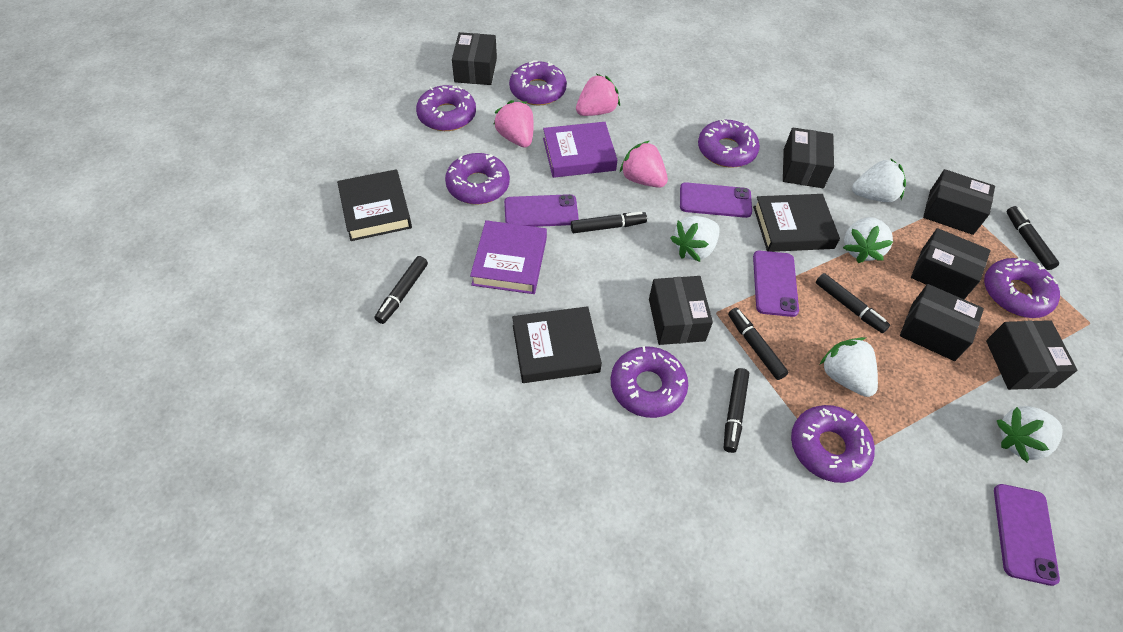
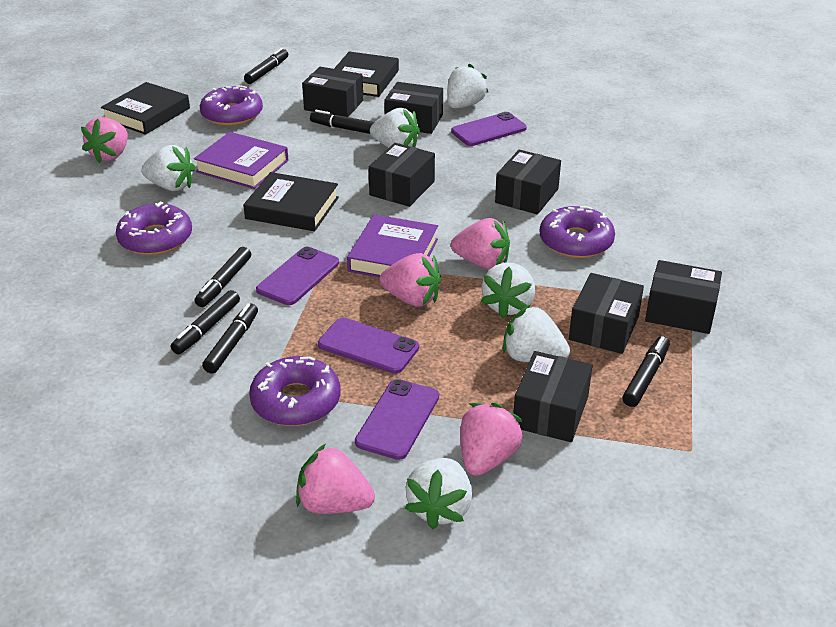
pink strawberry: 3 -> 5
purple donut: 7 -> 4
white strawberry: 5 -> 6

